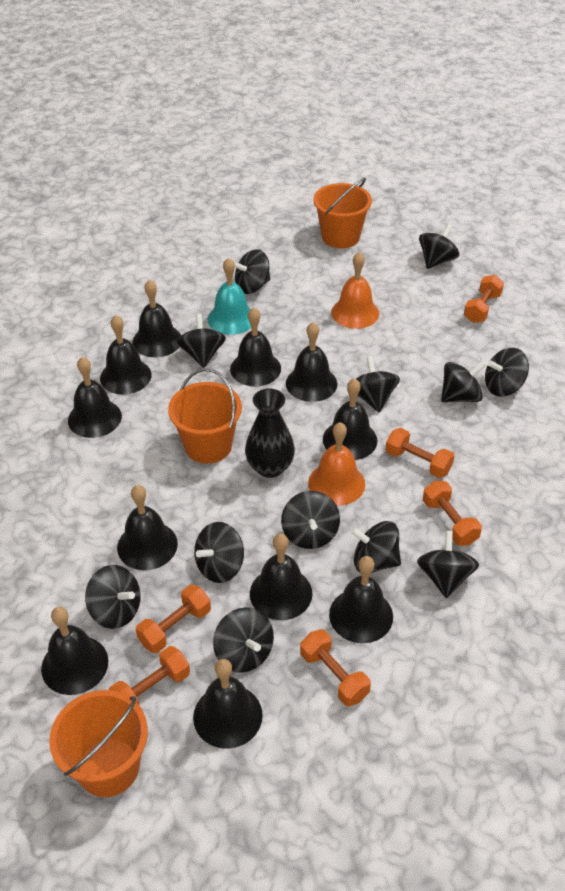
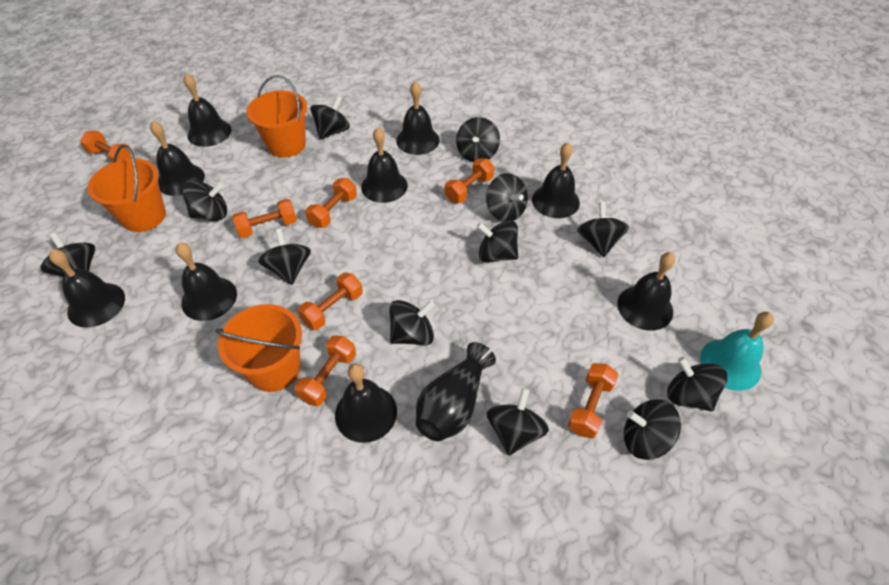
black bell: 11 -> 9
orange bell: 2 -> 0
orange dumbbell: 6 -> 7

